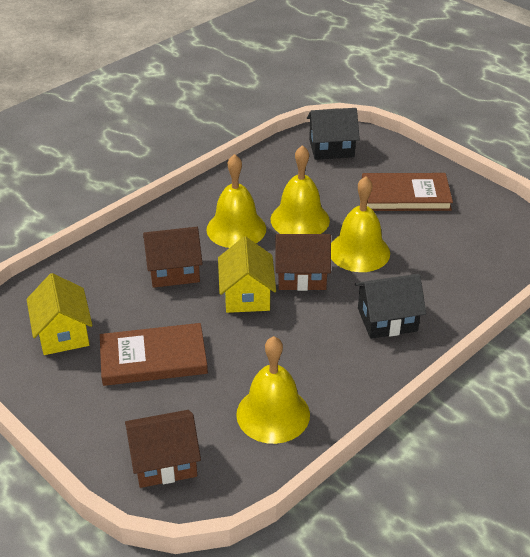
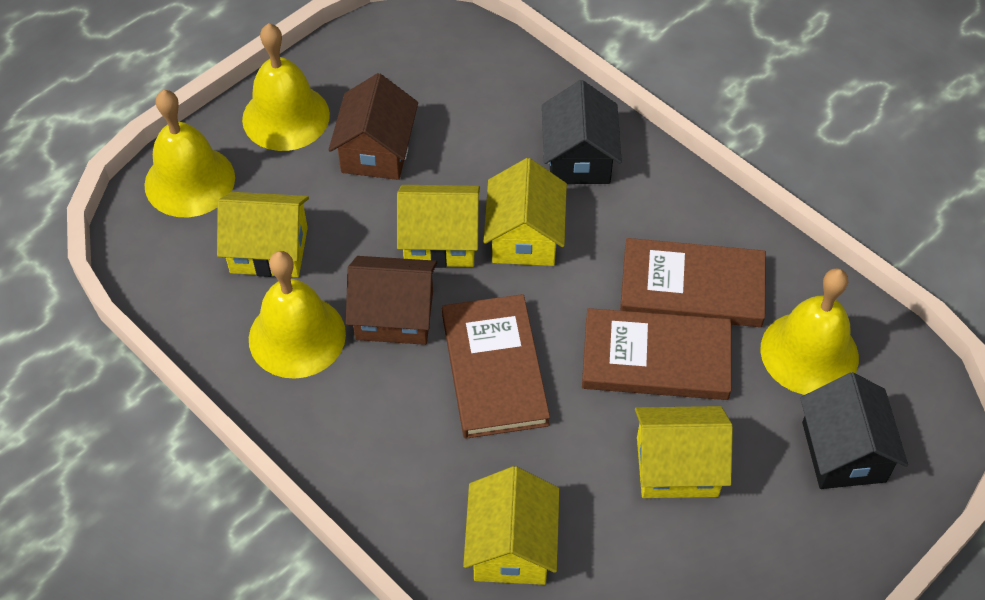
brown book: 2 -> 3
brown house: 3 -> 2
yellow house: 2 -> 5

